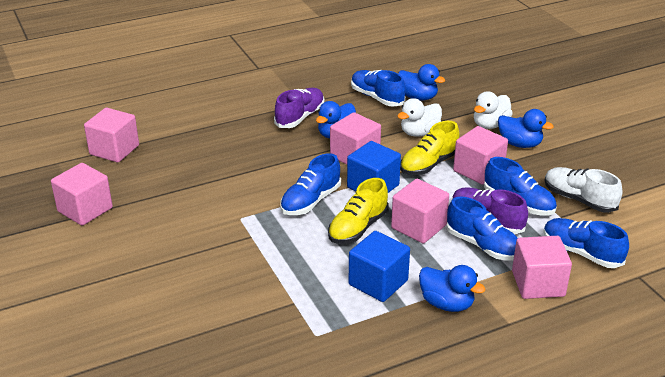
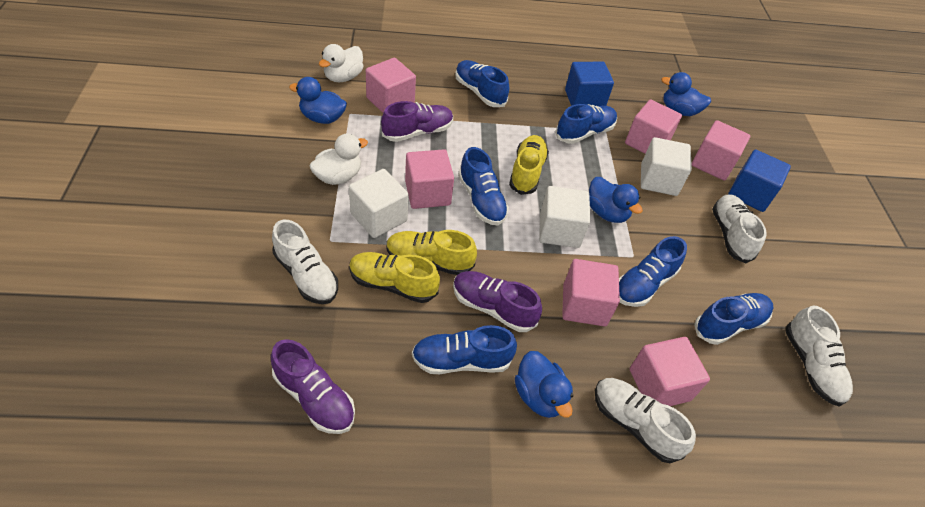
blue shoe: 5 -> 6
purple shoe: 2 -> 3
white cube: 0 -> 3
white shoe: 1 -> 4
yellow shoe: 2 -> 3

